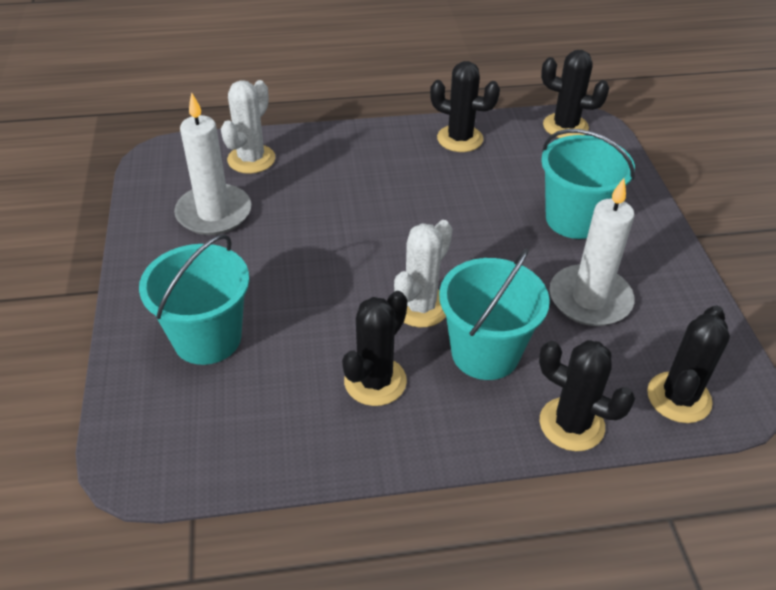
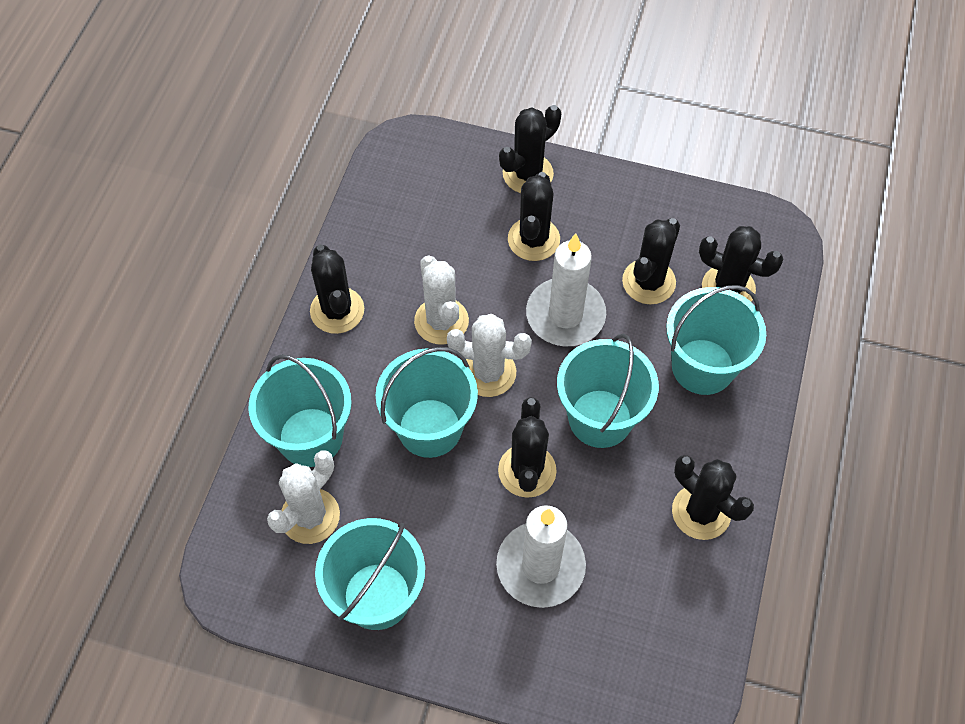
black cactus: 5 -> 7
turquoise bucket: 3 -> 5
white cactus: 2 -> 3

